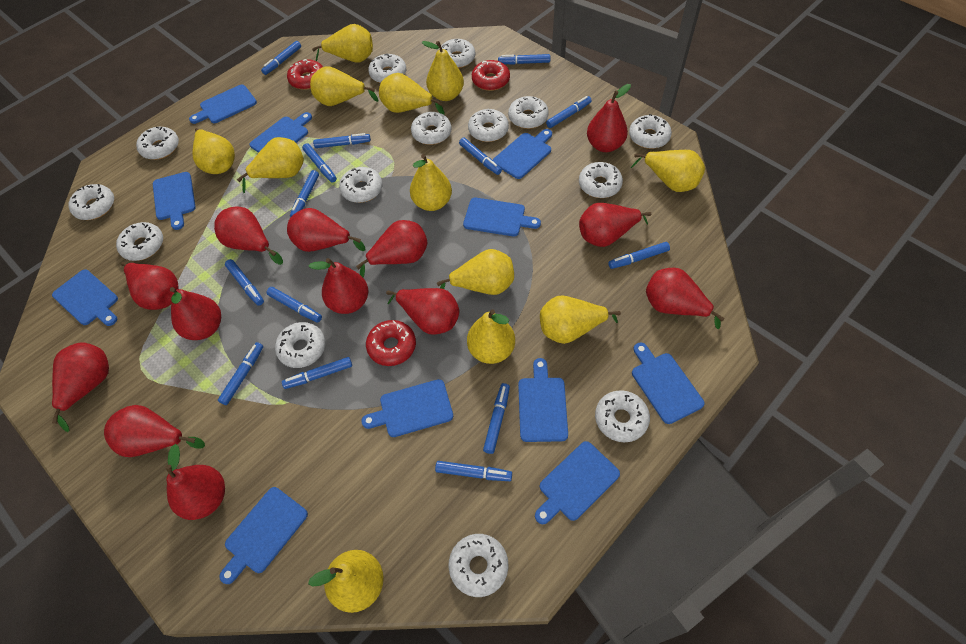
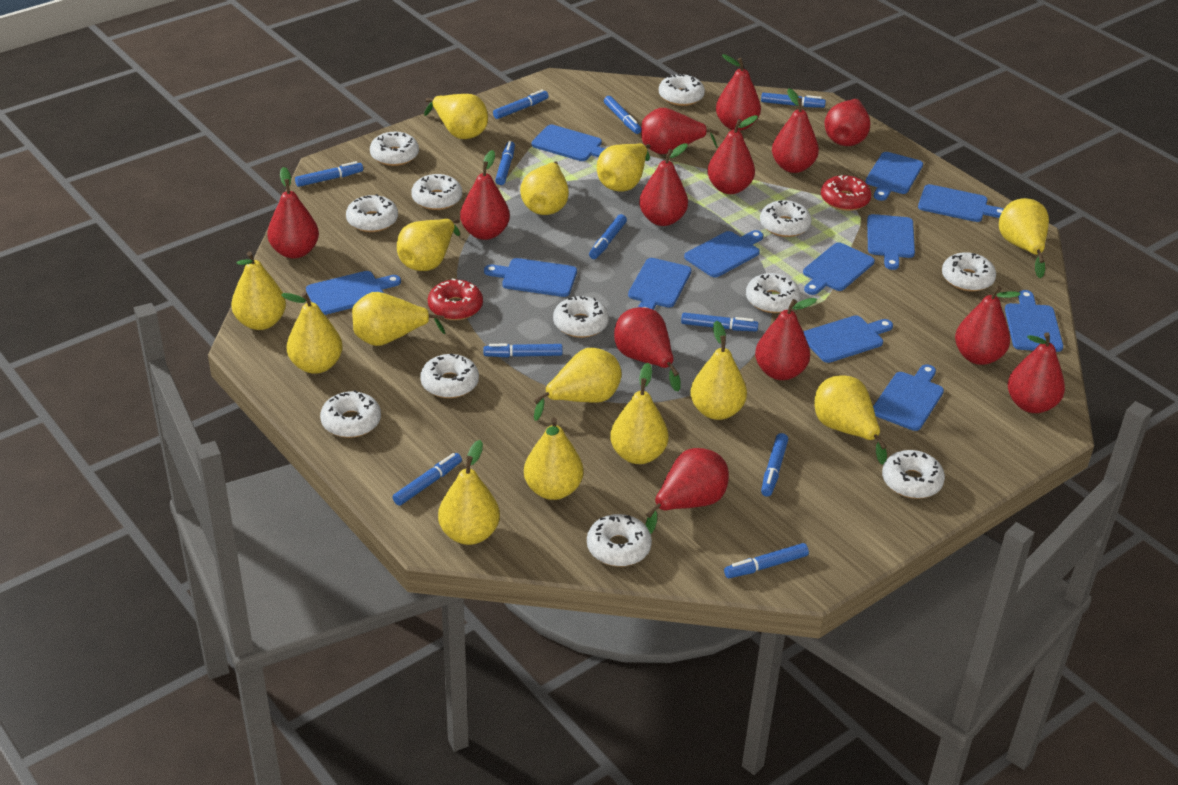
blue cutting board: 11 -> 12
blue marker: 14 -> 11
red donut: 3 -> 2
white donut: 14 -> 12
yellow pear: 12 -> 14

